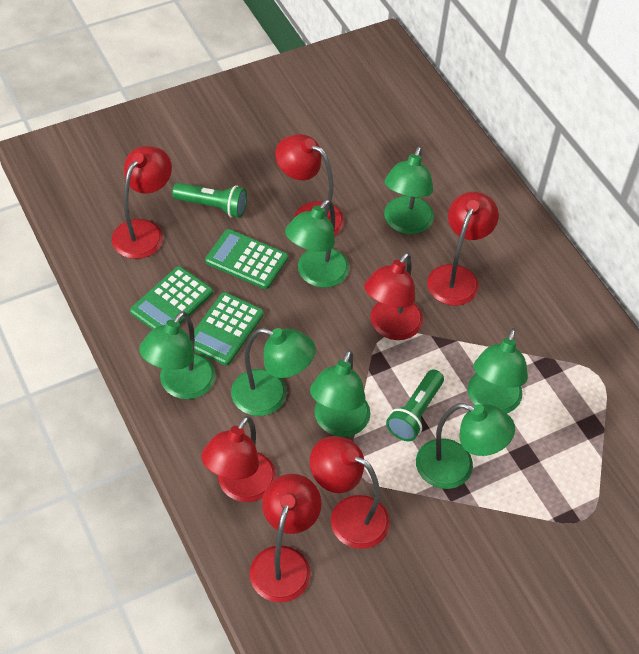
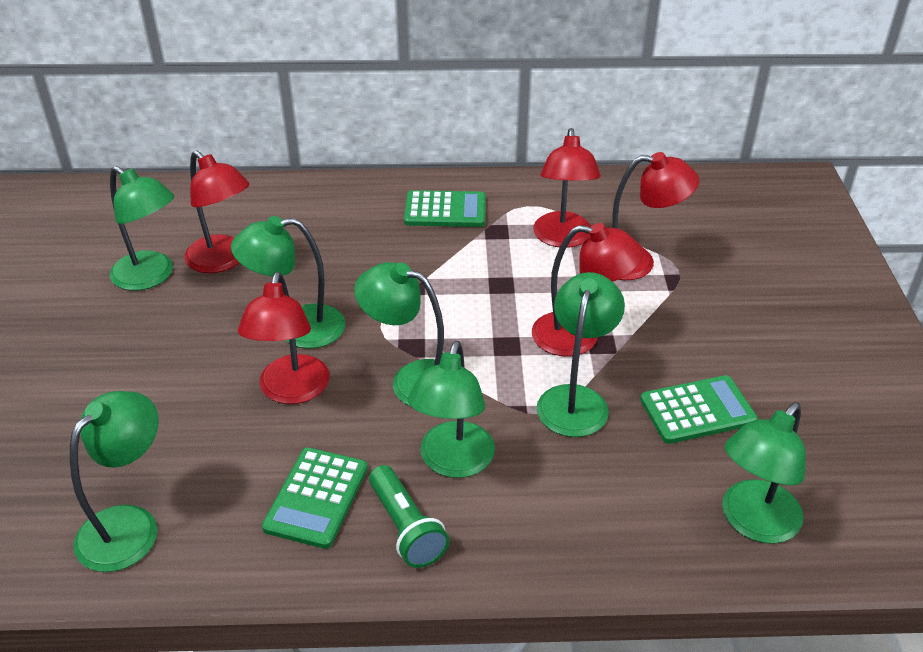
green flashlight: 2 -> 1
red lamp: 7 -> 5

